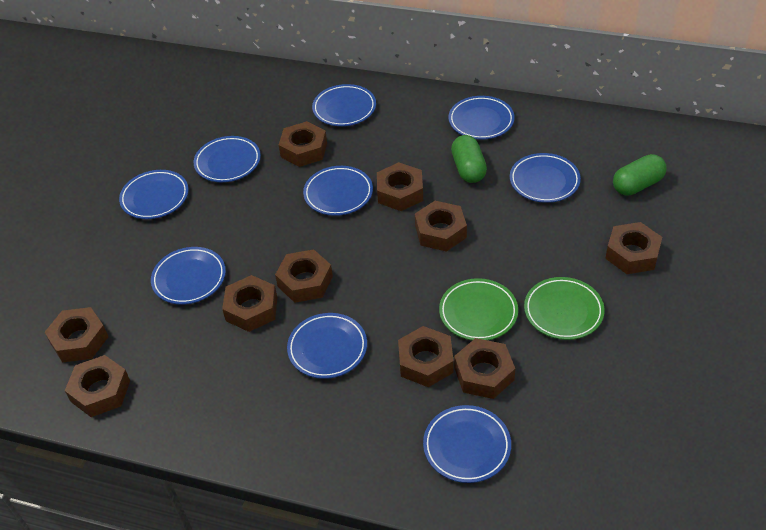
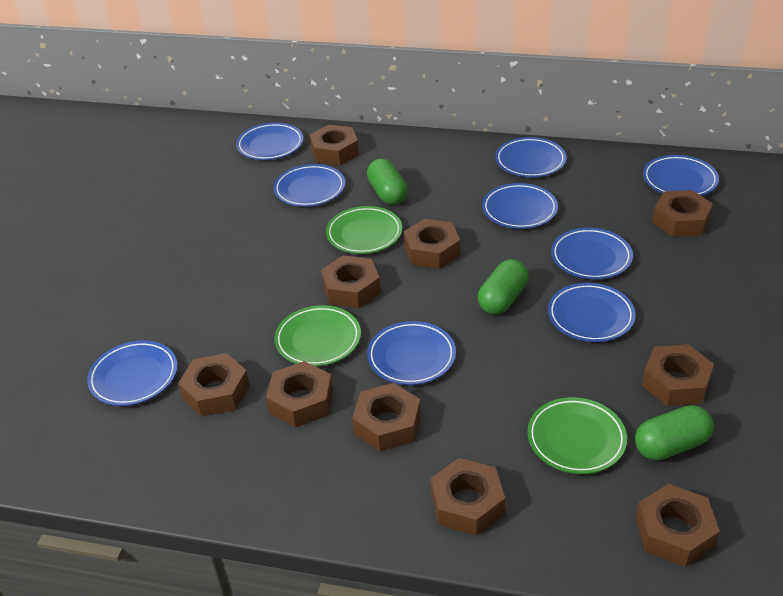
green capsule: 2 -> 3
green plate: 2 -> 3

